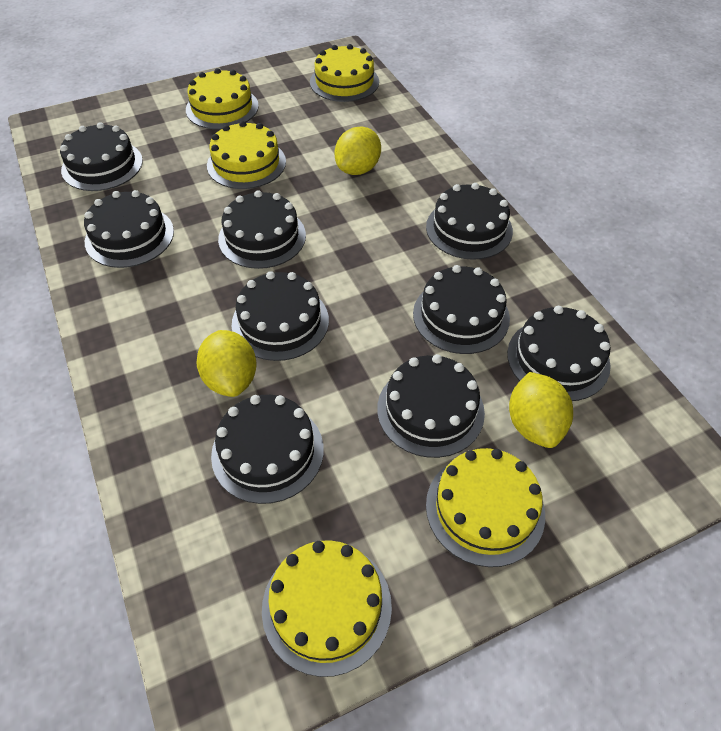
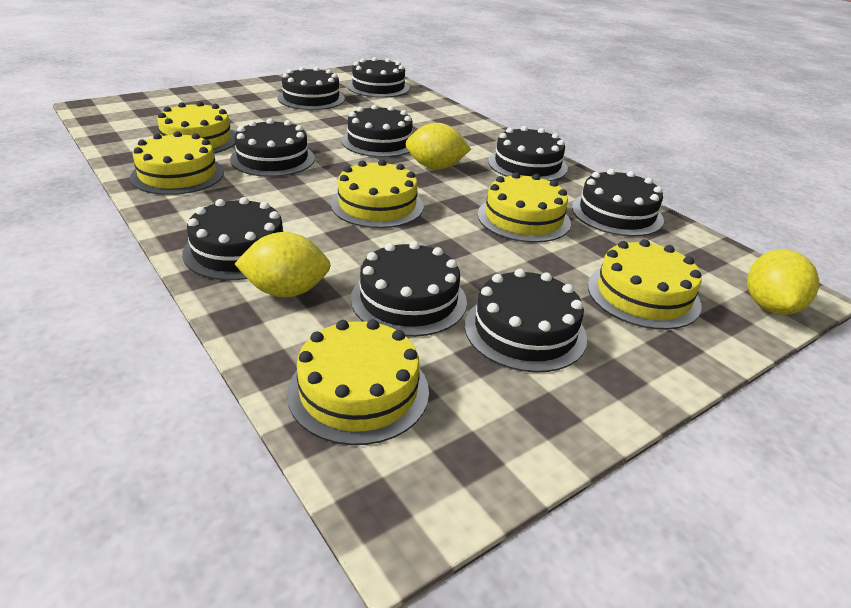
yellow cake: 5 -> 6

